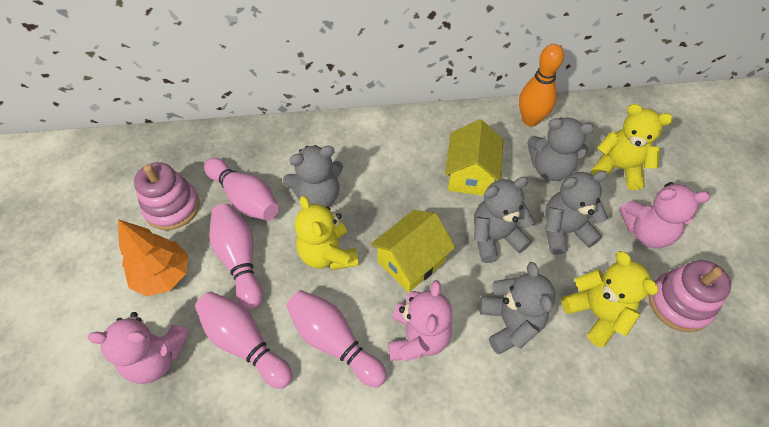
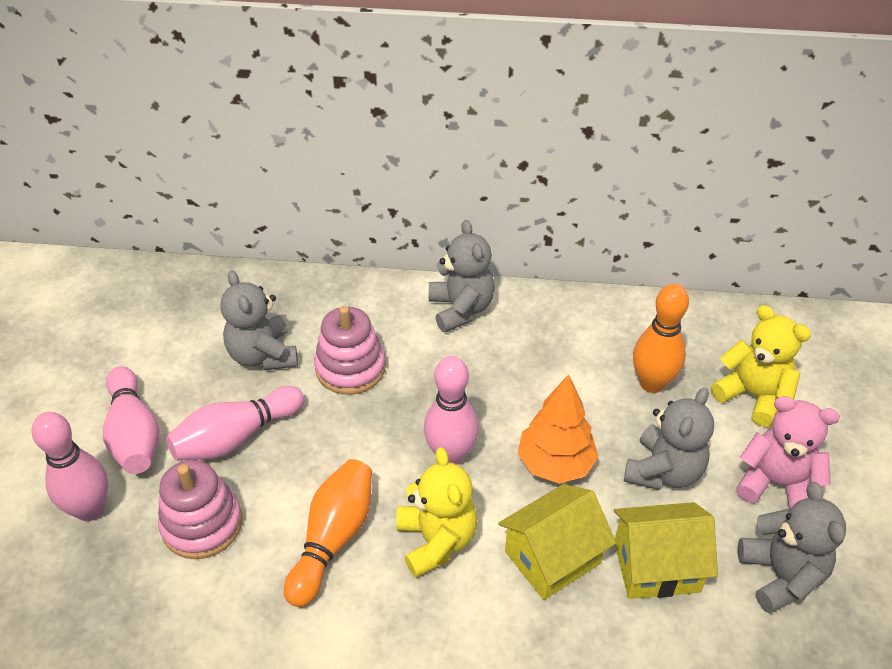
grey teddy bear: 5 -> 4
orange bowling pin: 1 -> 2
pink teddy bear: 3 -> 1
yellow teddy bear: 3 -> 2

